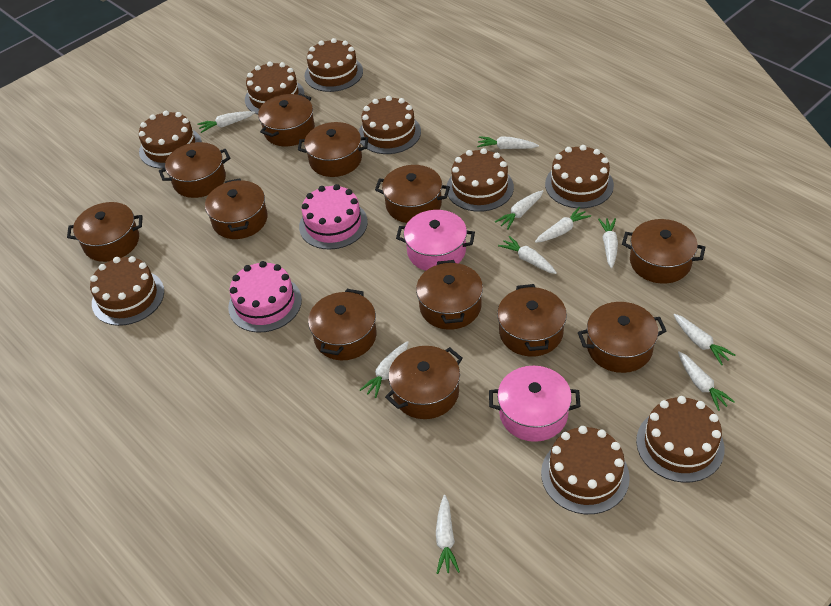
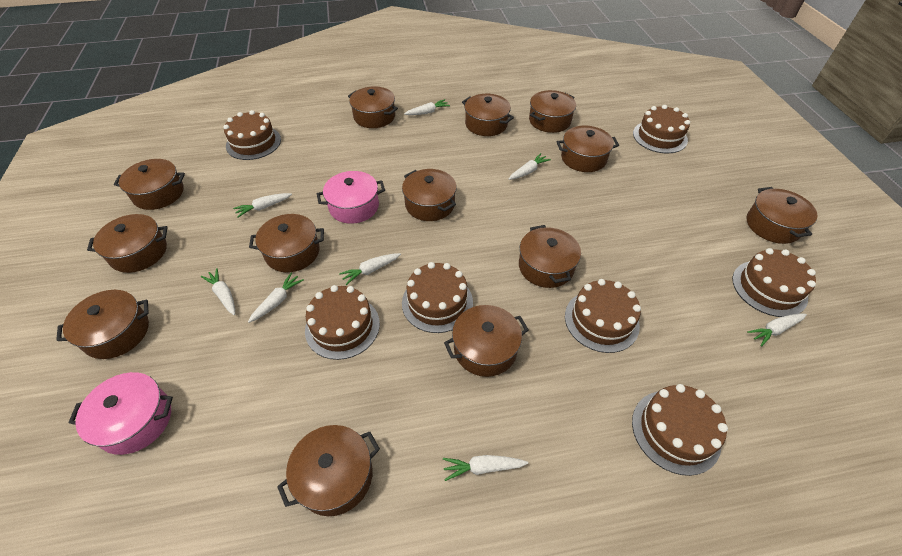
brown cake: 9 -> 7
brown pot: 12 -> 13
pink cake: 2 -> 0
white carrot: 10 -> 8

